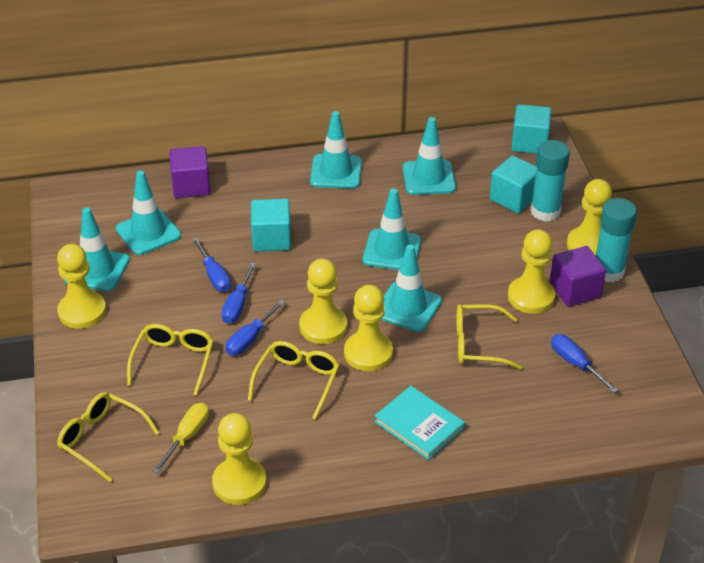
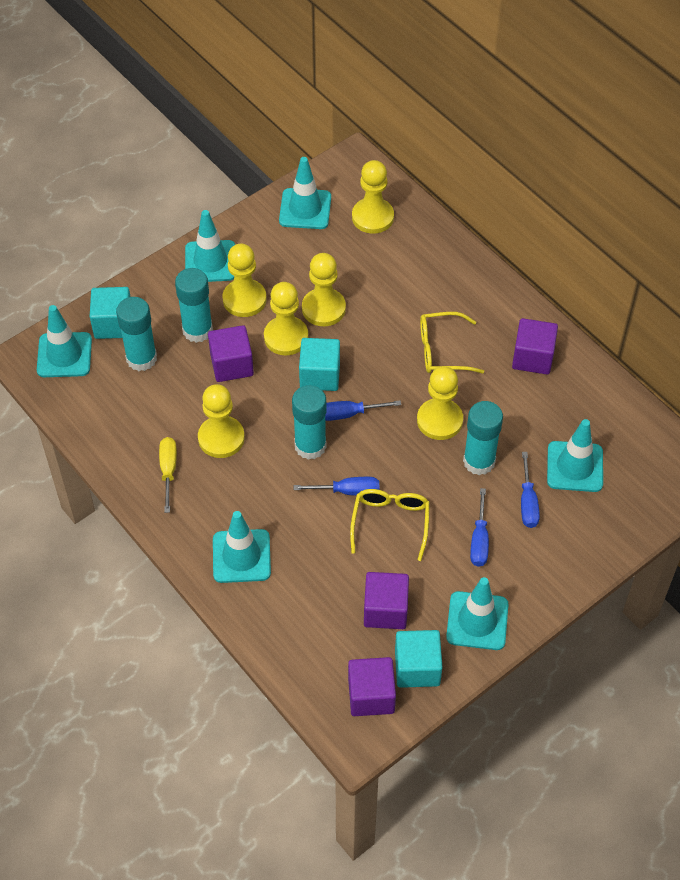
purple cube: 2 -> 4
turquoise book: 1 -> 0
turquoise glue stick: 2 -> 4
yellow glasses: 4 -> 2

